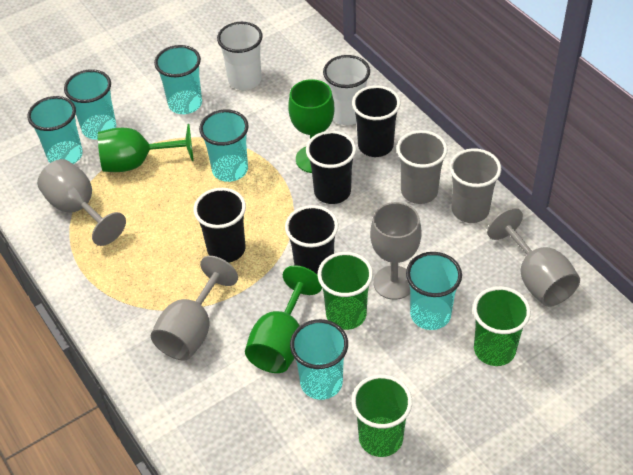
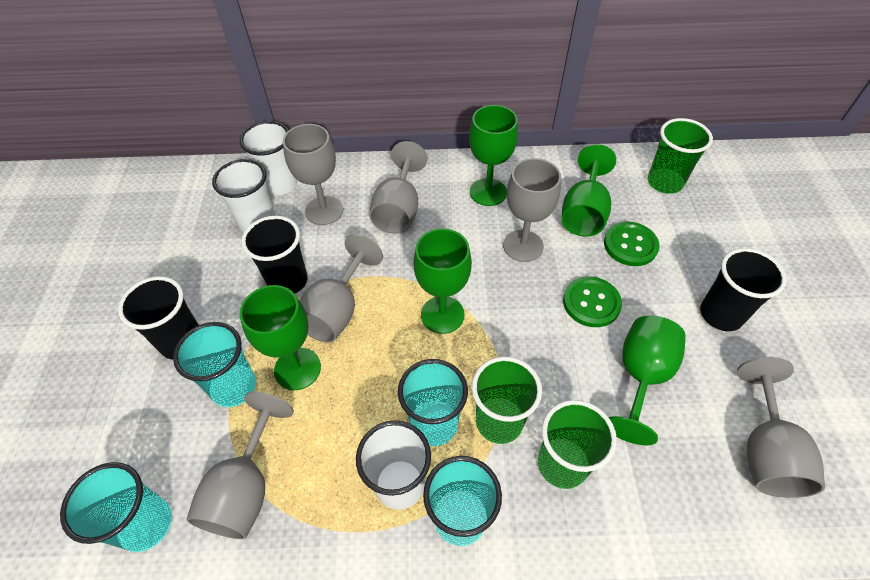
black cup: 4 -> 3
green button: 0 -> 2
green goblet: 3 -> 5
grey cup: 2 -> 0
grey goblet: 4 -> 6
turquoise cup: 6 -> 4
white cup: 2 -> 3

